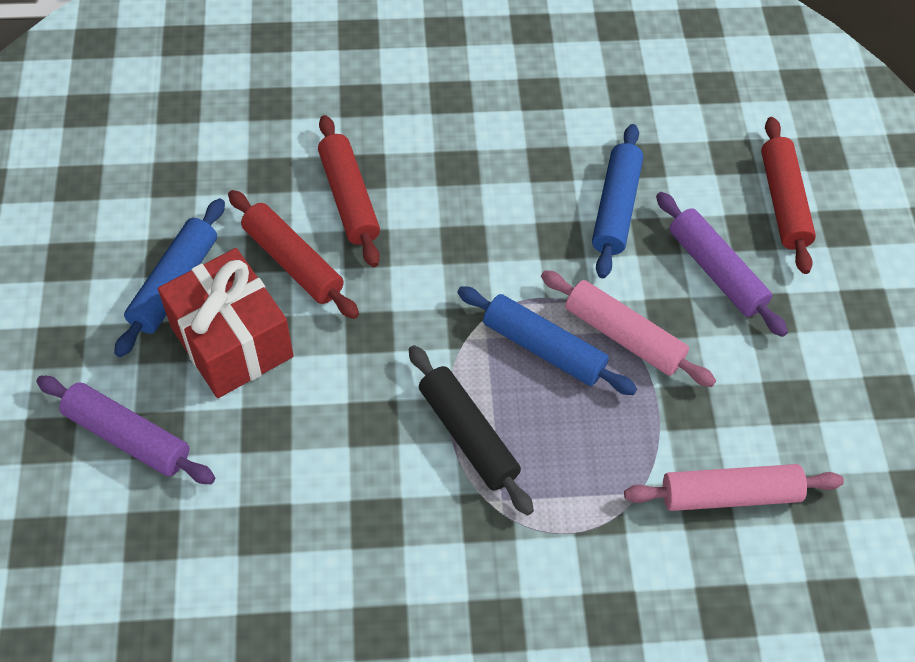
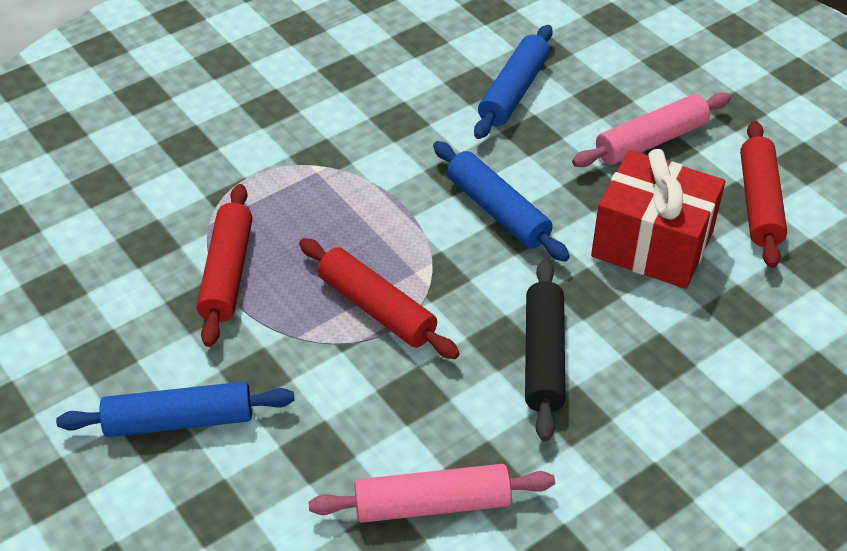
purple rolling pin: 2 -> 0

